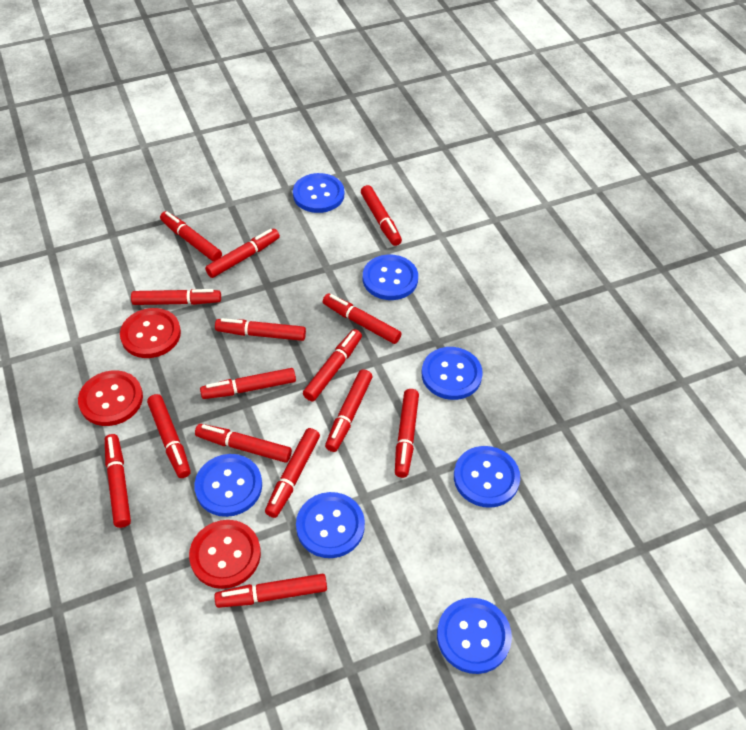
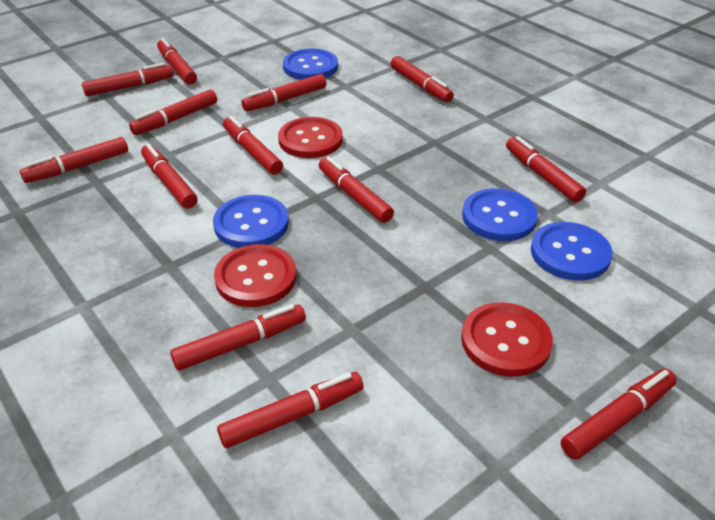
blue button: 7 -> 4
red marker: 15 -> 13

